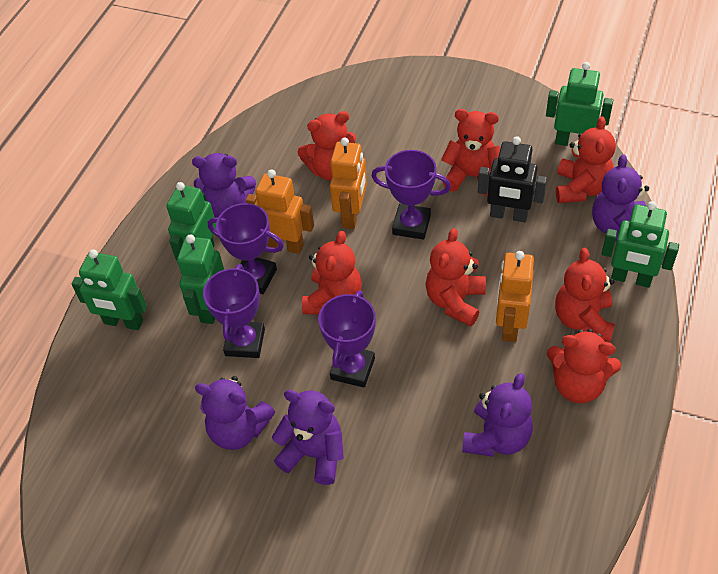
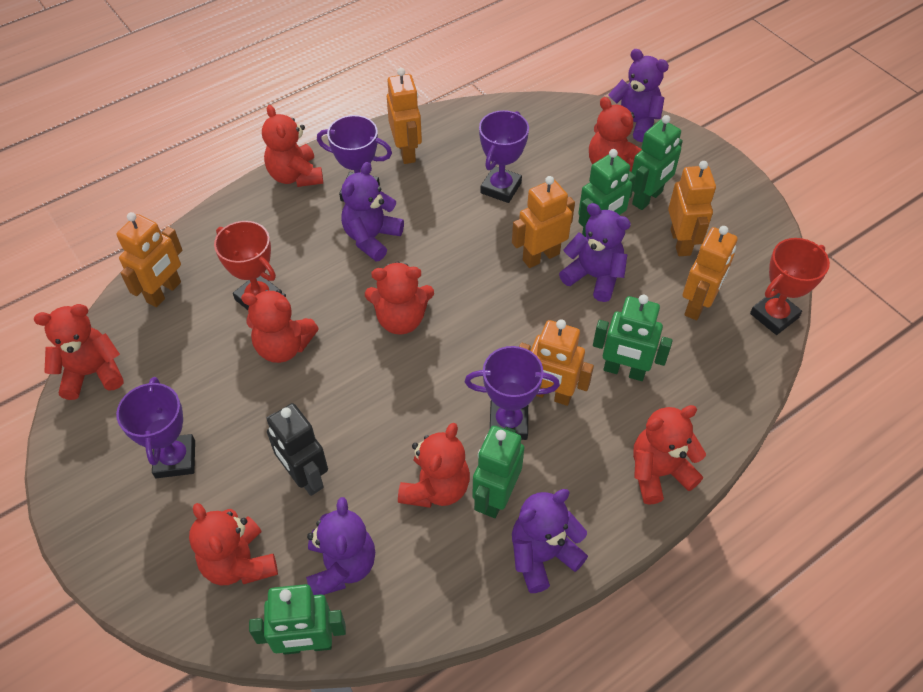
orange robot: 3 -> 6
red teddy bear: 7 -> 8
red trophy: 0 -> 2

